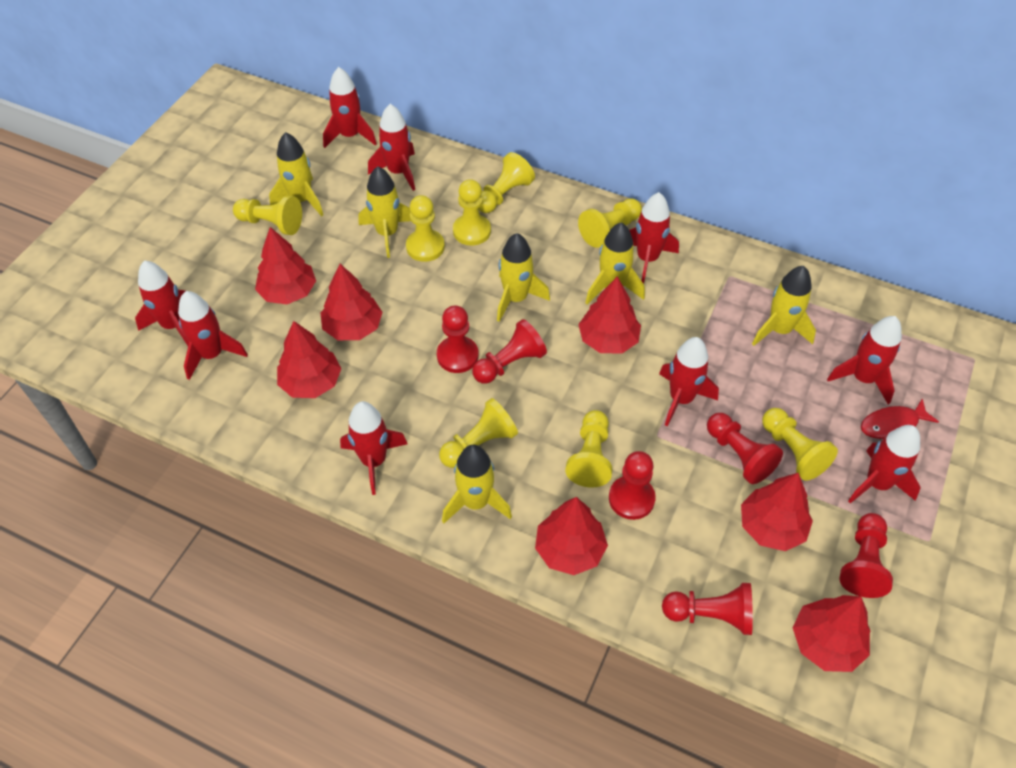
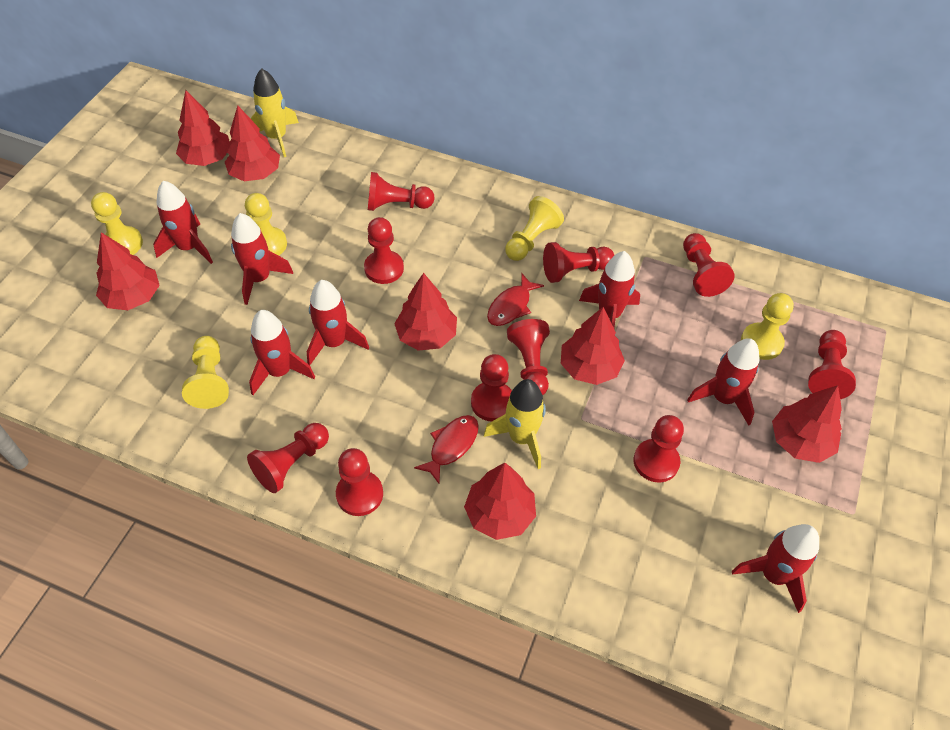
red fish: 1 -> 2
red pawn: 6 -> 10
red rocket: 9 -> 7
yellow pawn: 8 -> 5
yellow rocket: 6 -> 2

